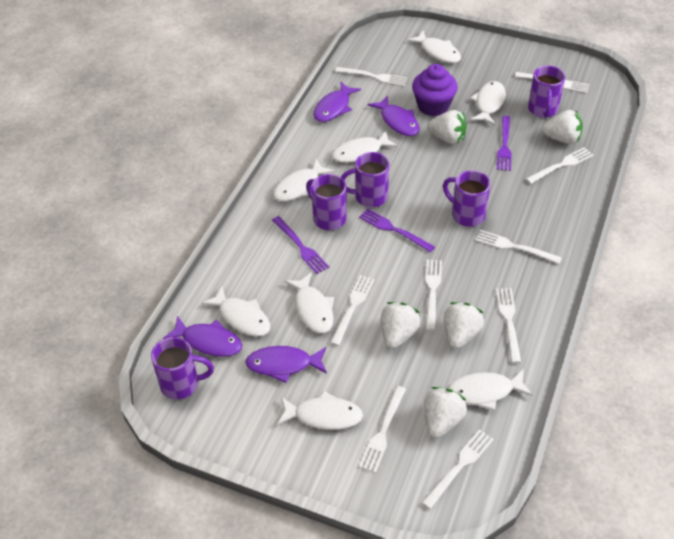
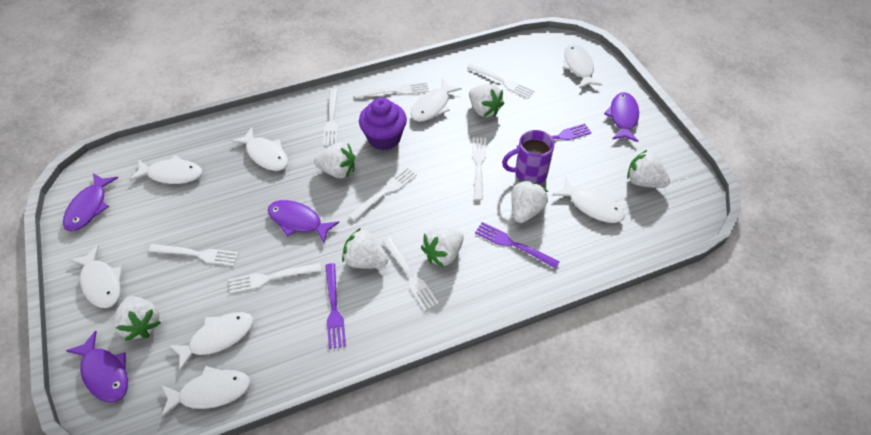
purple mug: 5 -> 1
white fork: 9 -> 8
white strawberry: 5 -> 7

